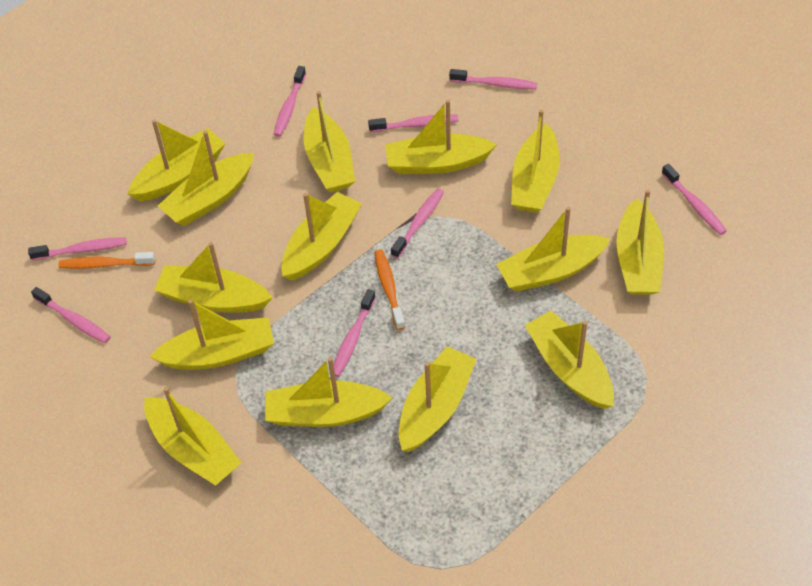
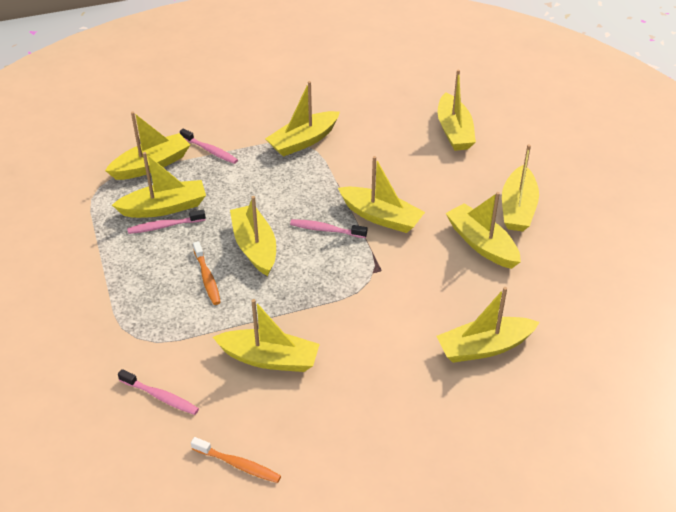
pink toothbrush: 8 -> 4
yellow boat: 14 -> 10

